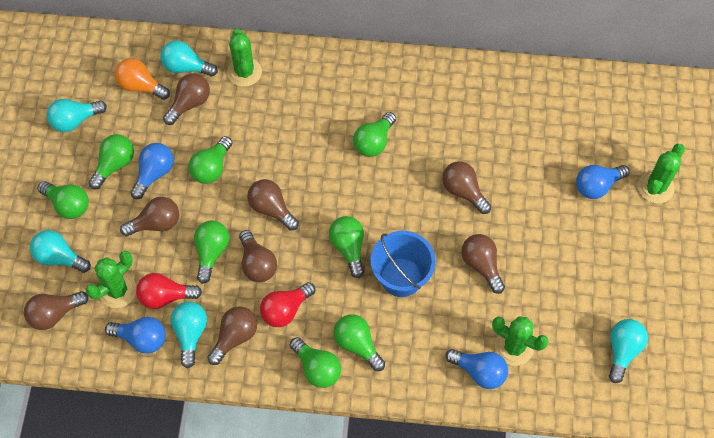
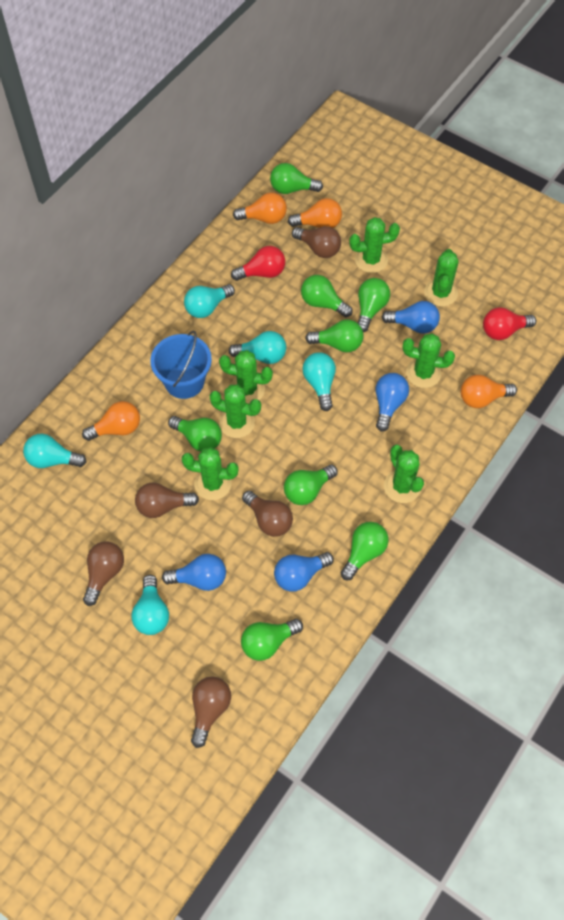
brown light bulb: 8 -> 5
green cactus: 4 -> 7
orange light bulb: 1 -> 4

